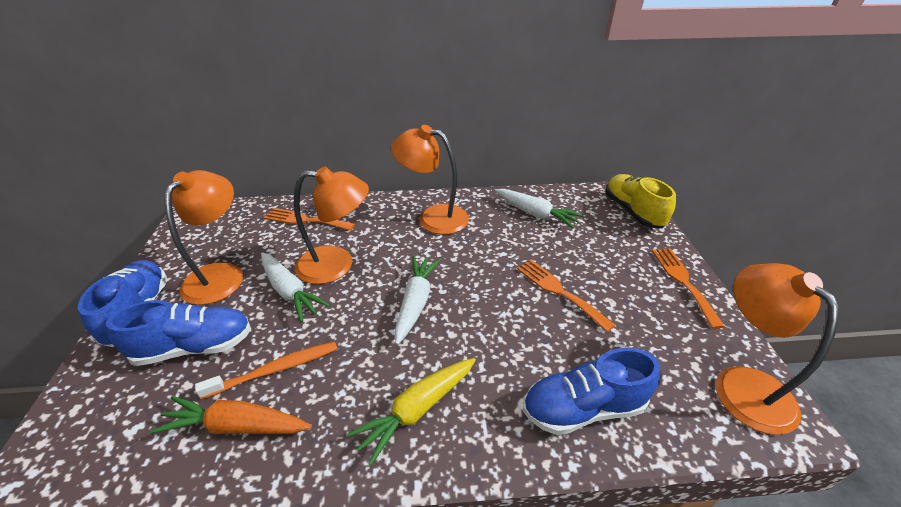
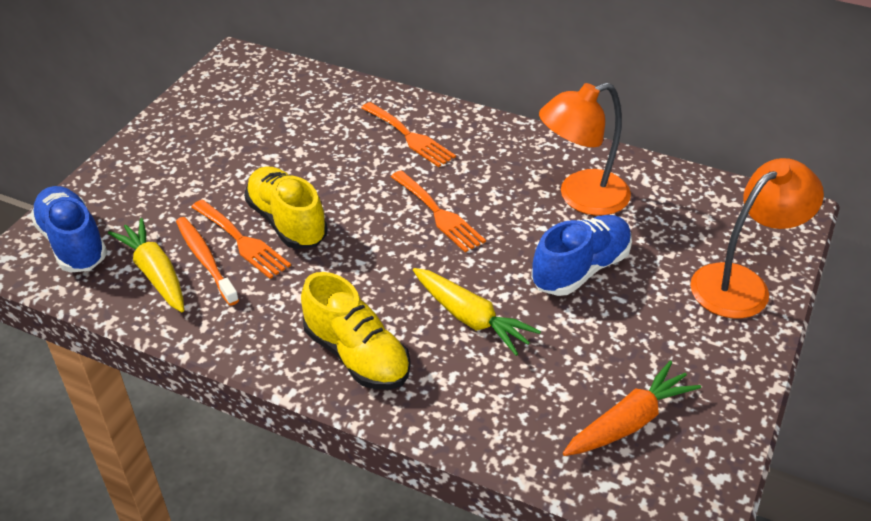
blue shoe: 3 -> 2
orange lamp: 4 -> 2
white carrot: 3 -> 0
yellow carrot: 1 -> 2
yellow shoe: 1 -> 2

